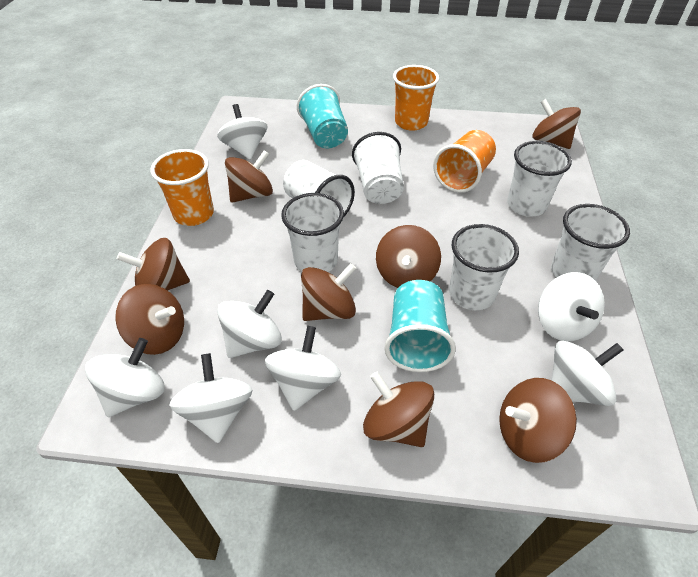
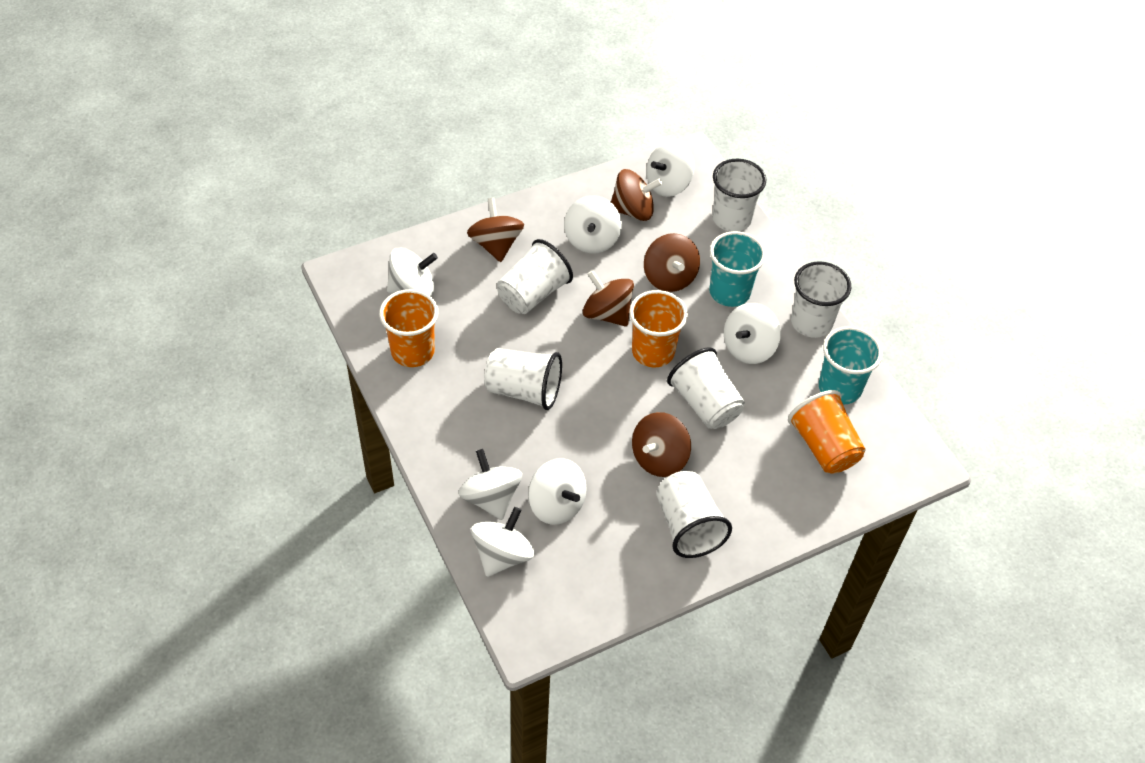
brown spinning top: 8 -> 5

